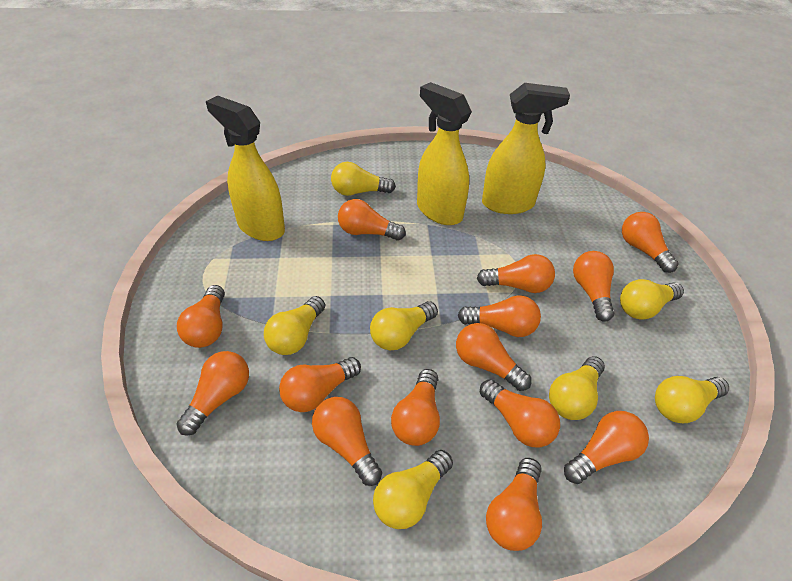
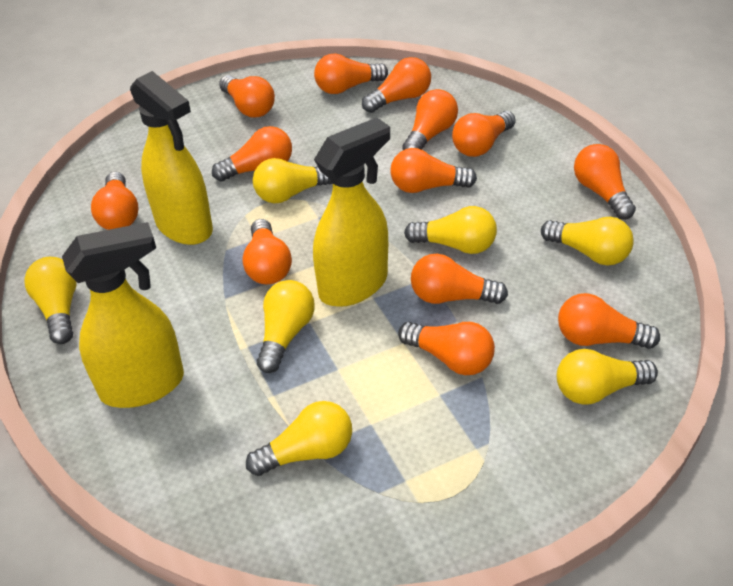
orange light bulb: 14 -> 13

